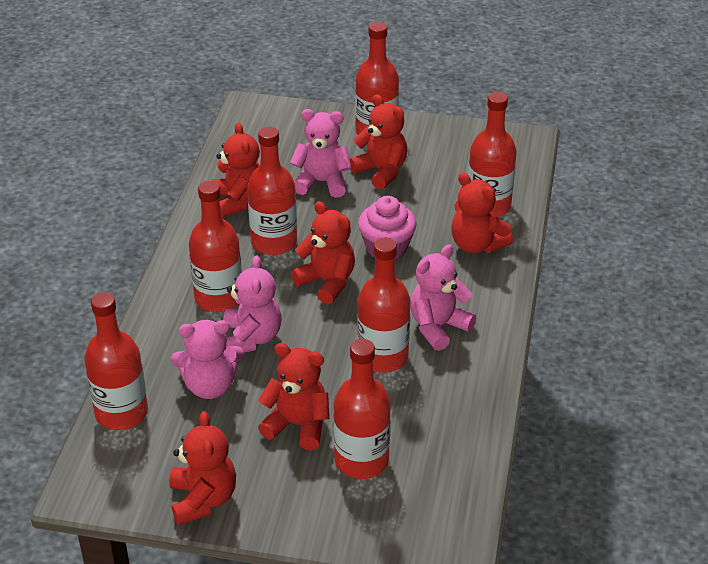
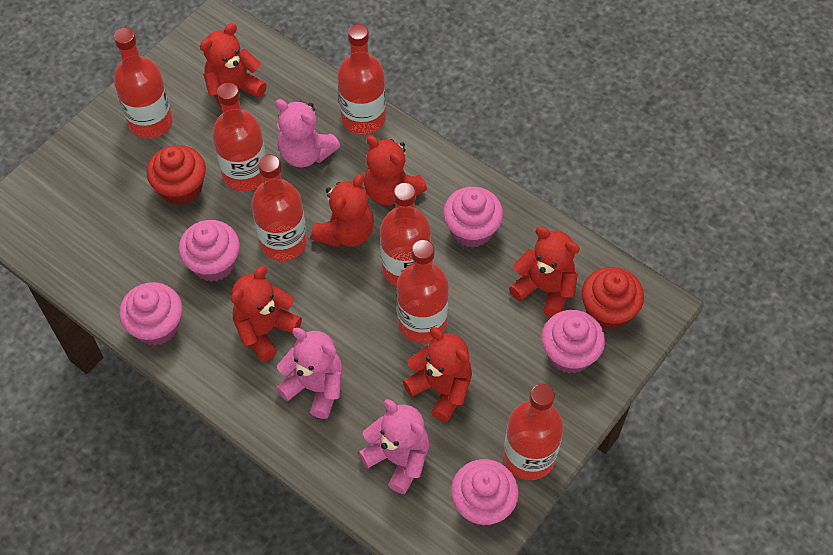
pink cupcake: 1 -> 5
pink teddy bear: 4 -> 3
red cupcake: 0 -> 2

